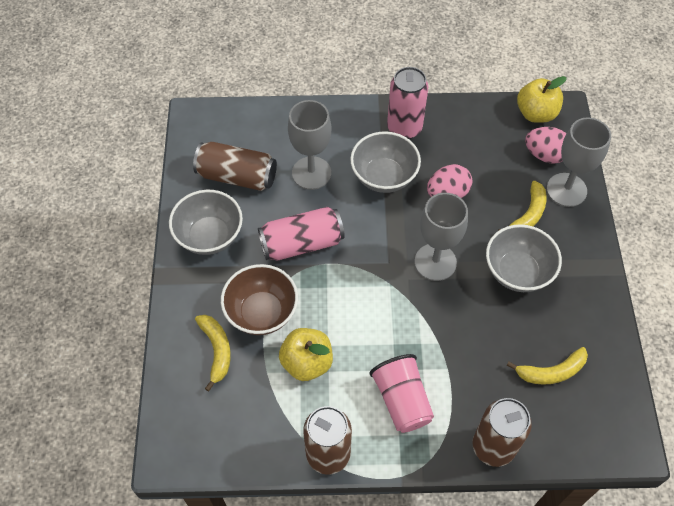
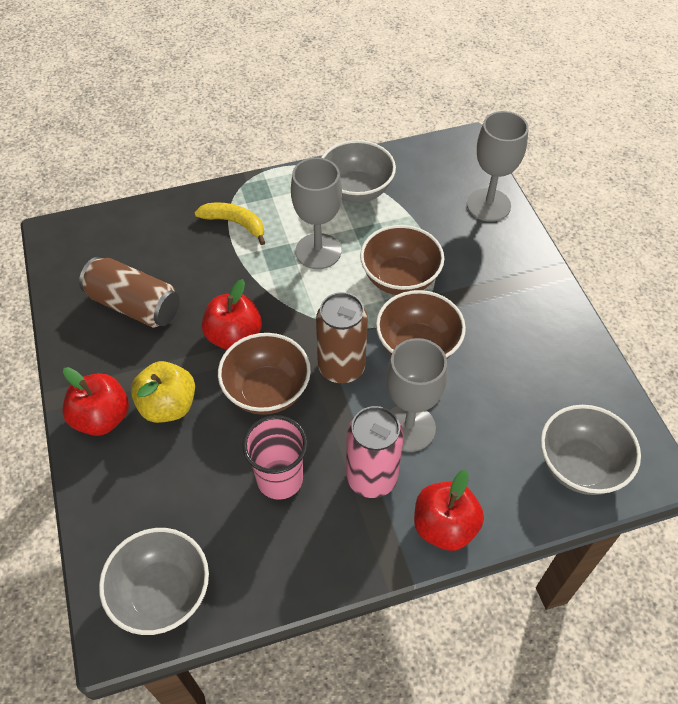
brown bowl: 1 -> 3
brown can: 3 -> 2
pink can: 2 -> 1
pink egg: 2 -> 0
red apple: 0 -> 3
yellow apple: 2 -> 1
yellow banana: 3 -> 1

